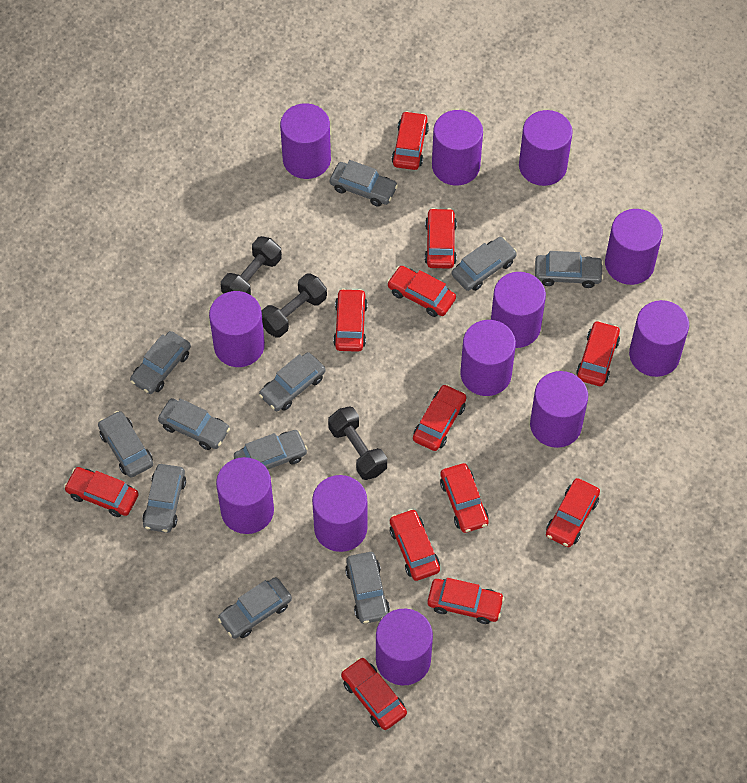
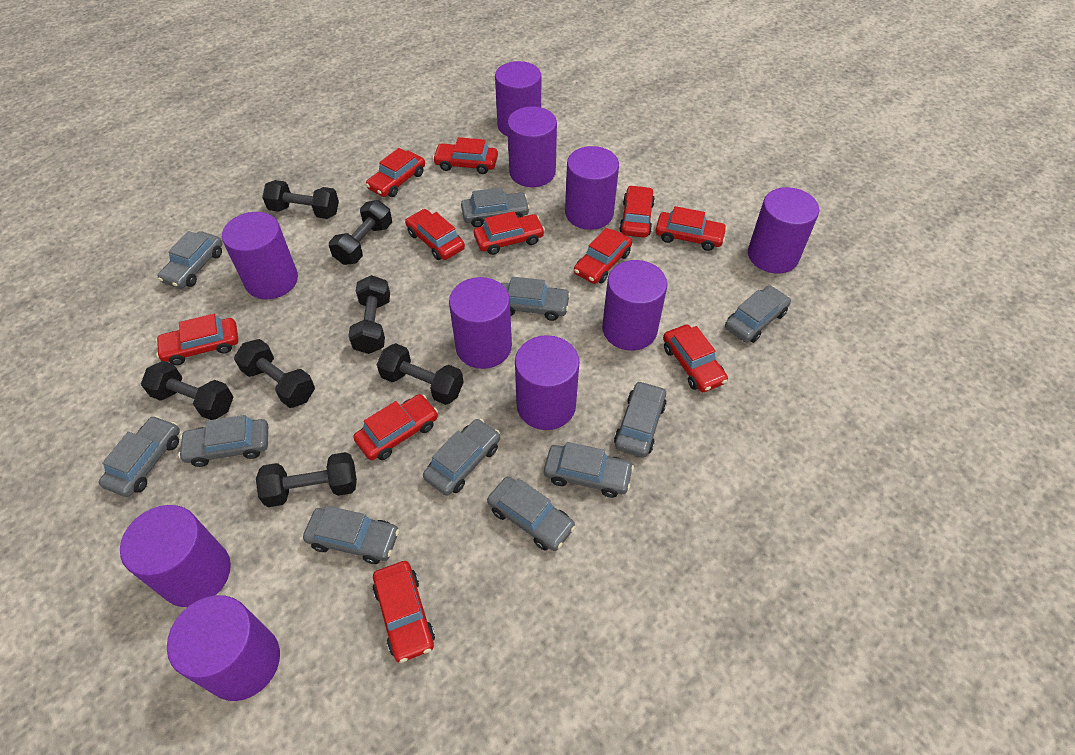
black dumbbell: 3 -> 7
purple cylinder: 12 -> 10
red car: 12 -> 11

